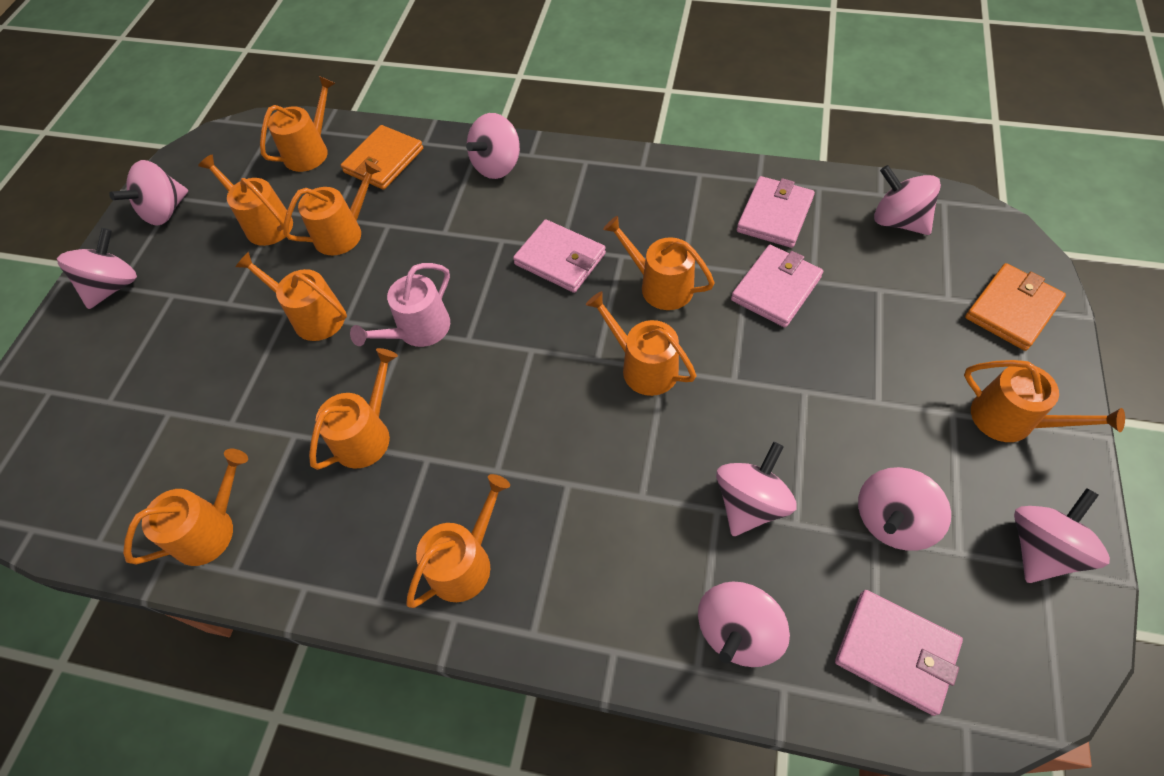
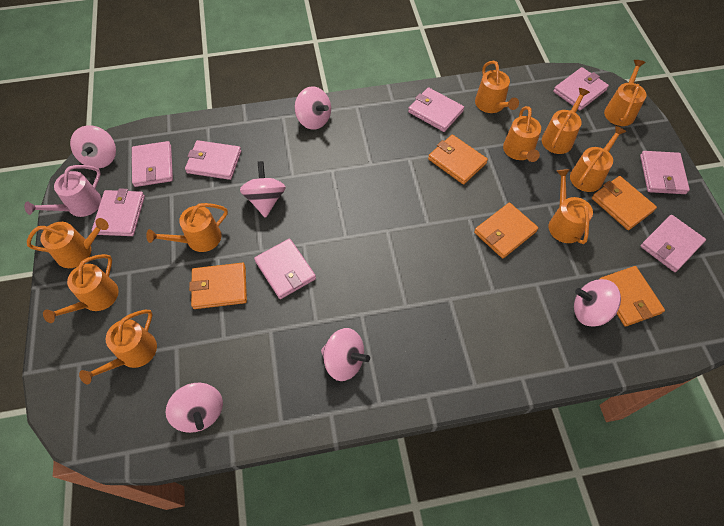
orange wallet: 2 -> 5
pink spinning top: 8 -> 6
pink wallet: 4 -> 8

